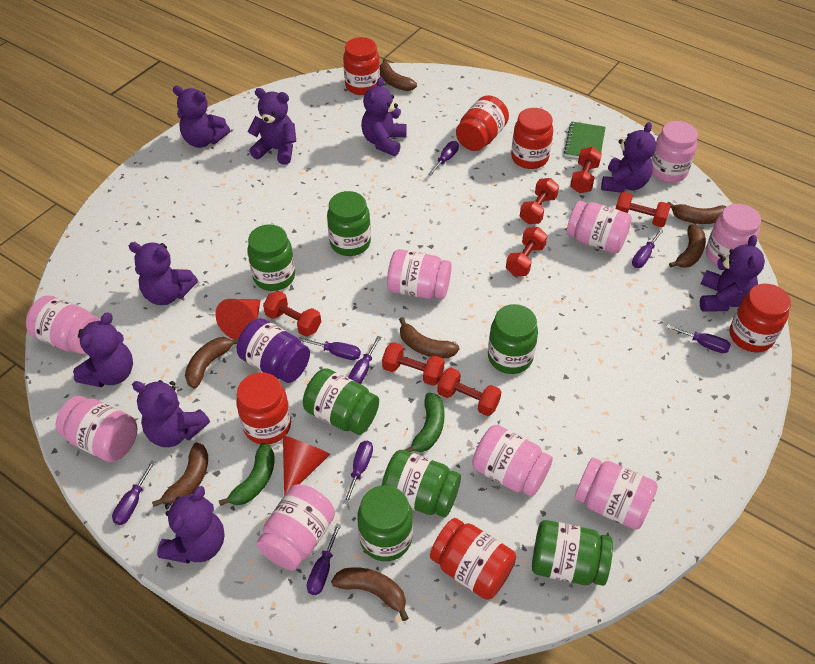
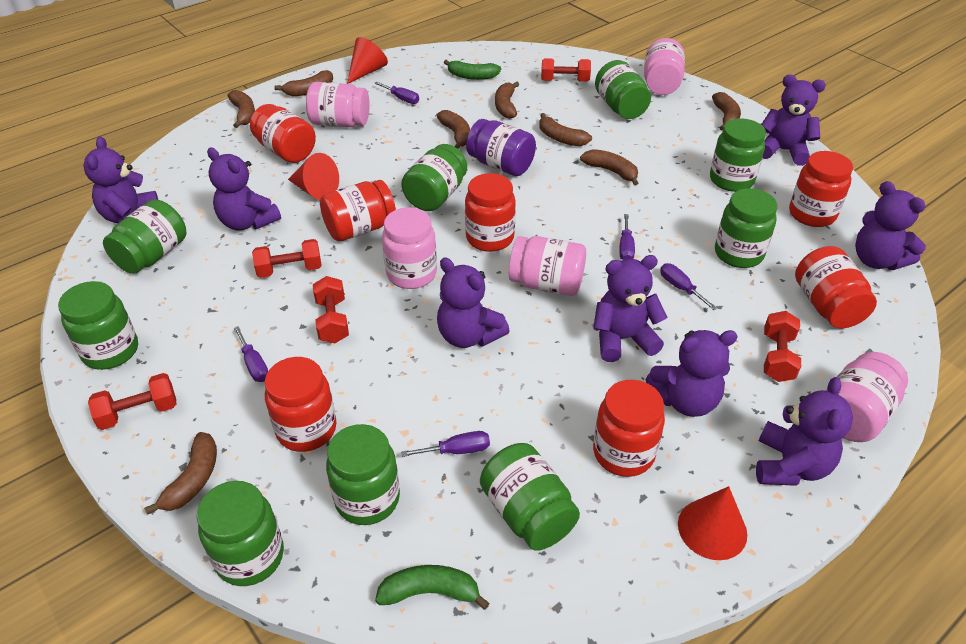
brown banana: 7 -> 8
green jar: 7 -> 9
green notebook: 1 -> 0
pink jar: 9 -> 5
purple screwdriver: 8 -> 5
purple teddy bear: 9 -> 8
red cone: 2 -> 3
red dumbbell: 7 -> 5
red jar: 6 -> 7

